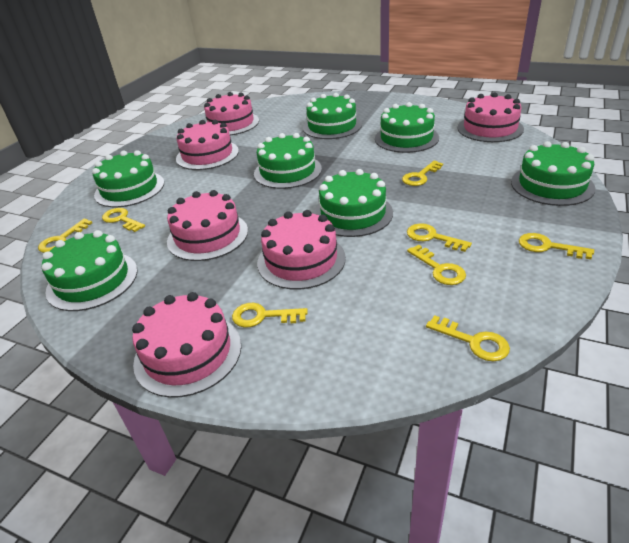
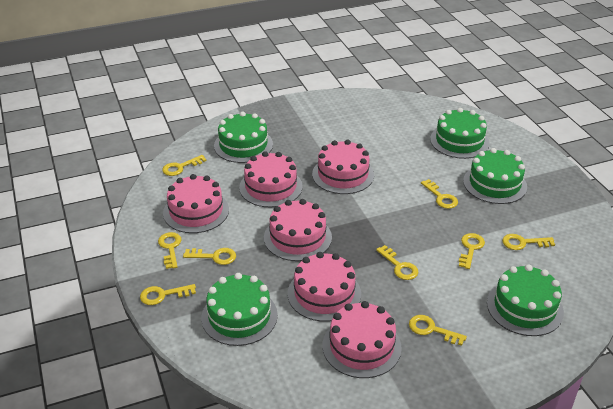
green cake: 7 -> 5
yellow key: 8 -> 9

